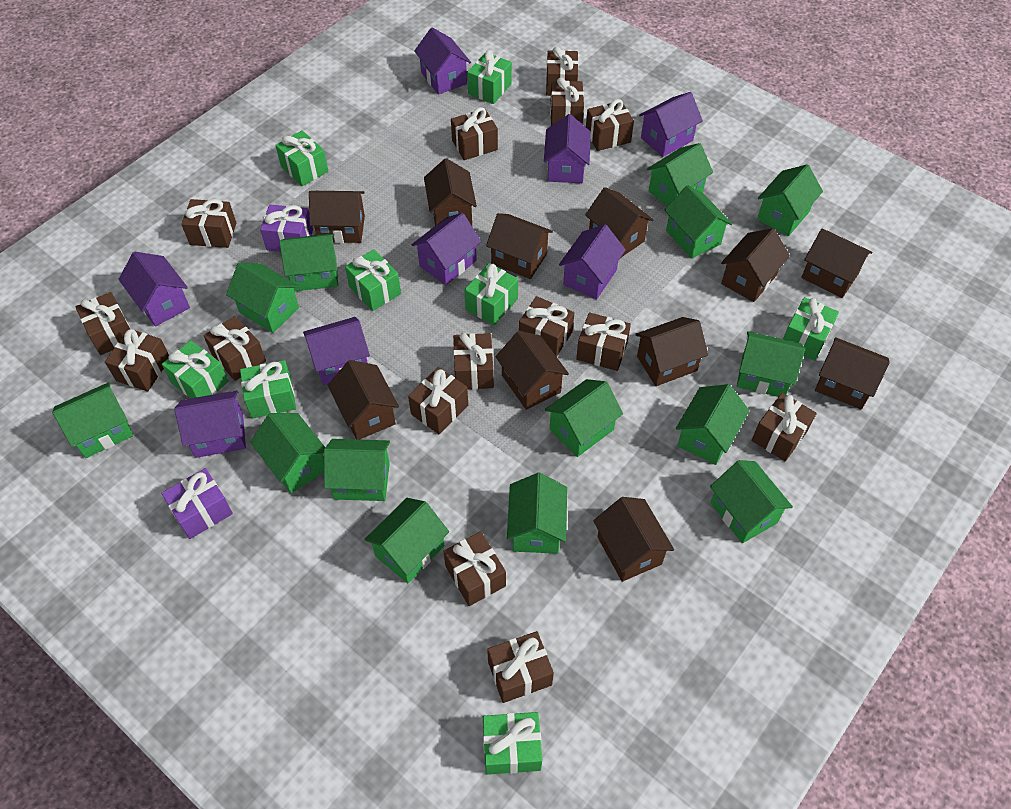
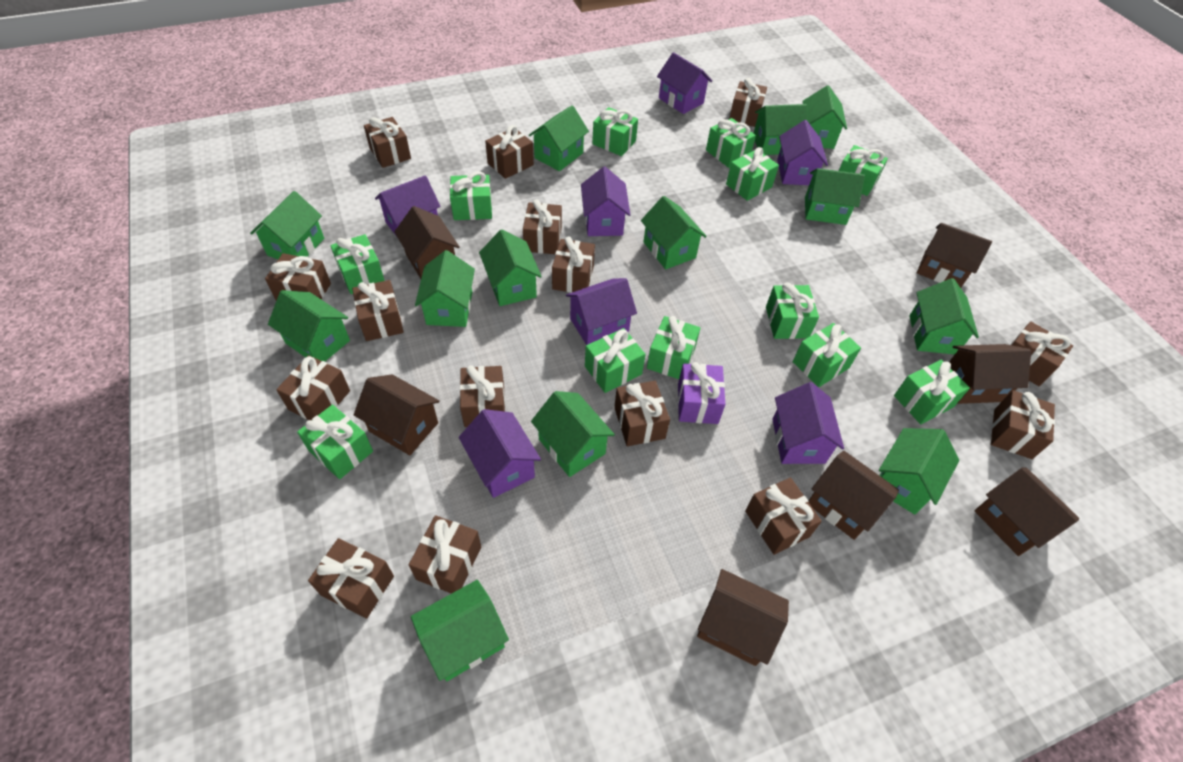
brown house: 11 -> 7
green gift: 8 -> 12
green house: 14 -> 13
purple gift: 2 -> 1
purple house: 8 -> 7

